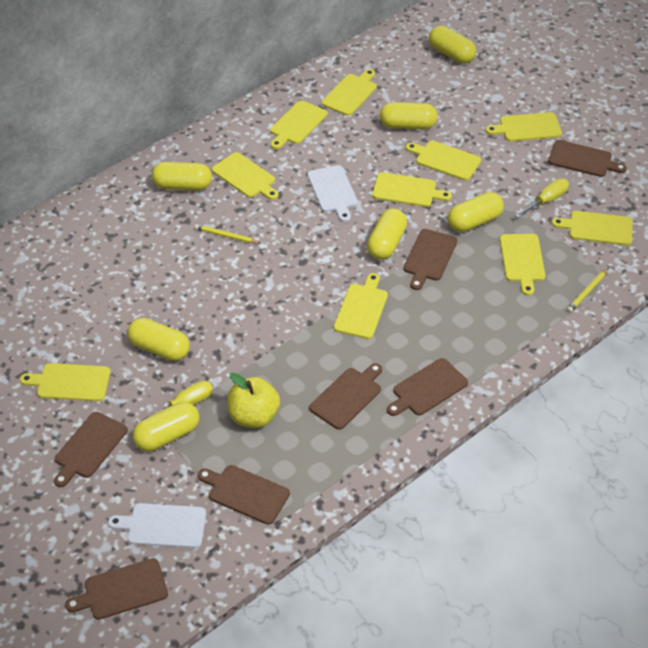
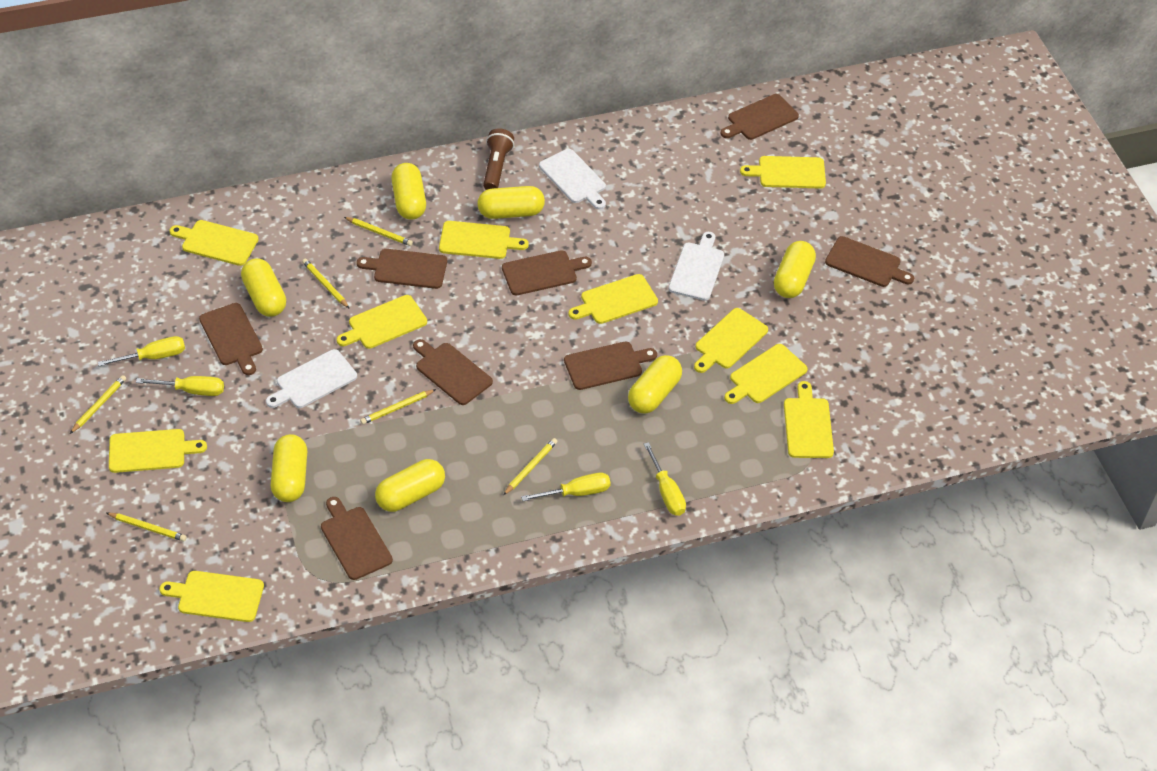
brown cutting board: 7 -> 8
brown flashlight: 0 -> 1
white cutting board: 2 -> 3
yellow apple: 1 -> 0
yellow pencil: 2 -> 6
yellow screwdriver: 2 -> 4

